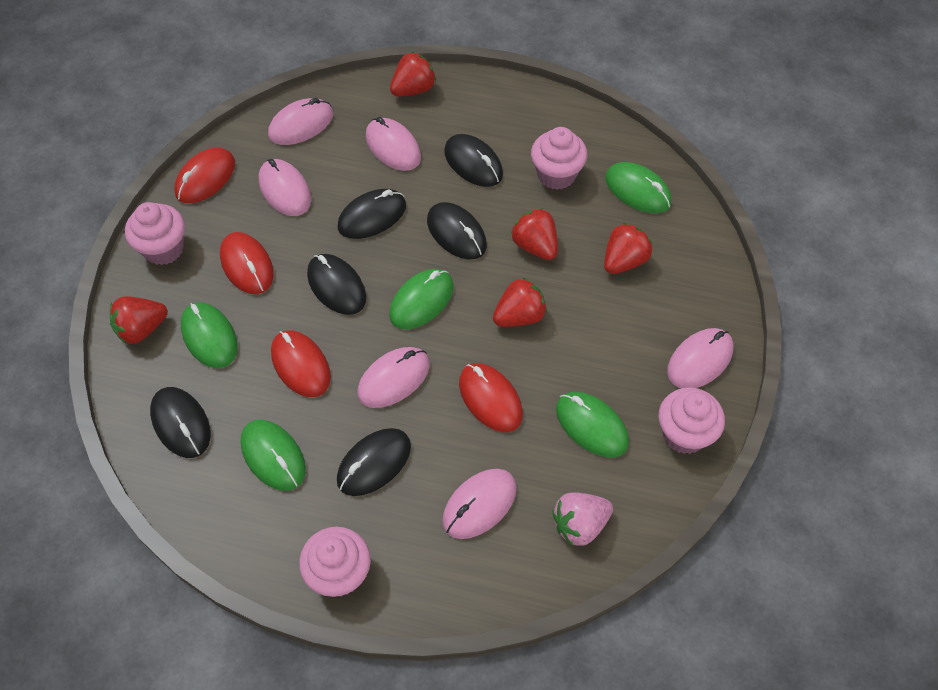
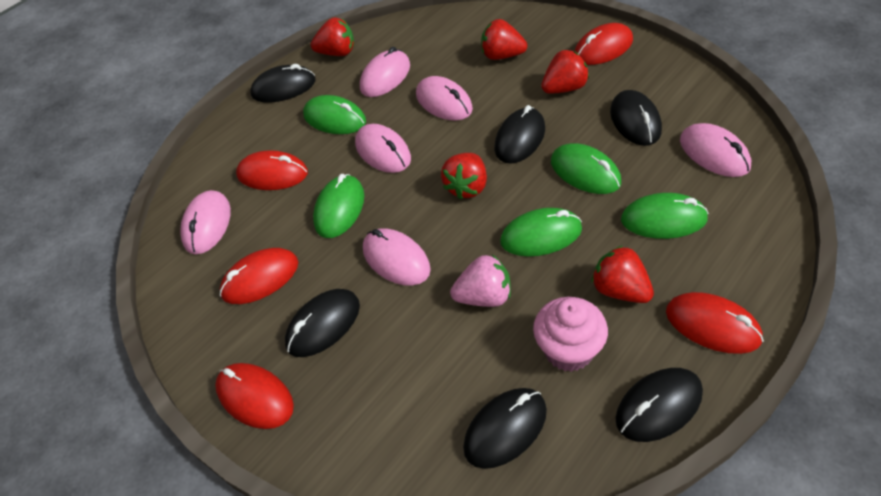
pink cupcake: 4 -> 1
red mouse: 4 -> 5

